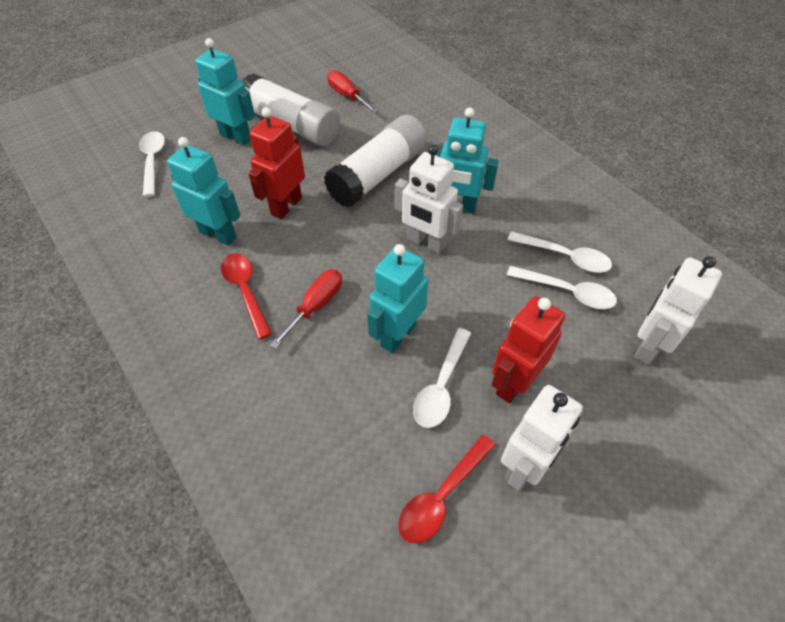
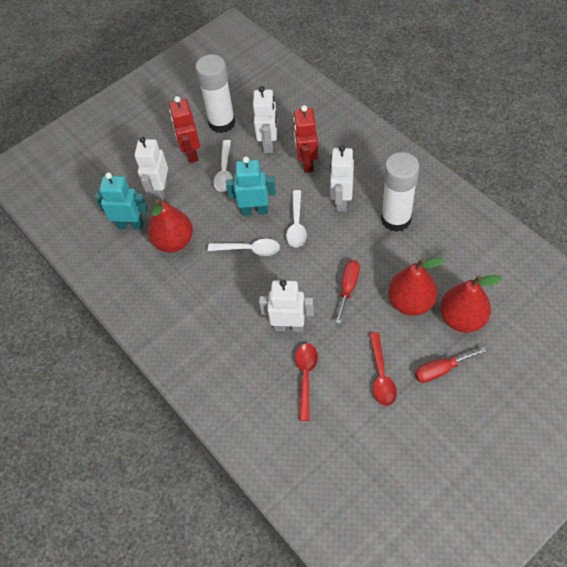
red pear: 0 -> 3
turquoise robot: 4 -> 2
white robot: 3 -> 4
white spoon: 4 -> 3

